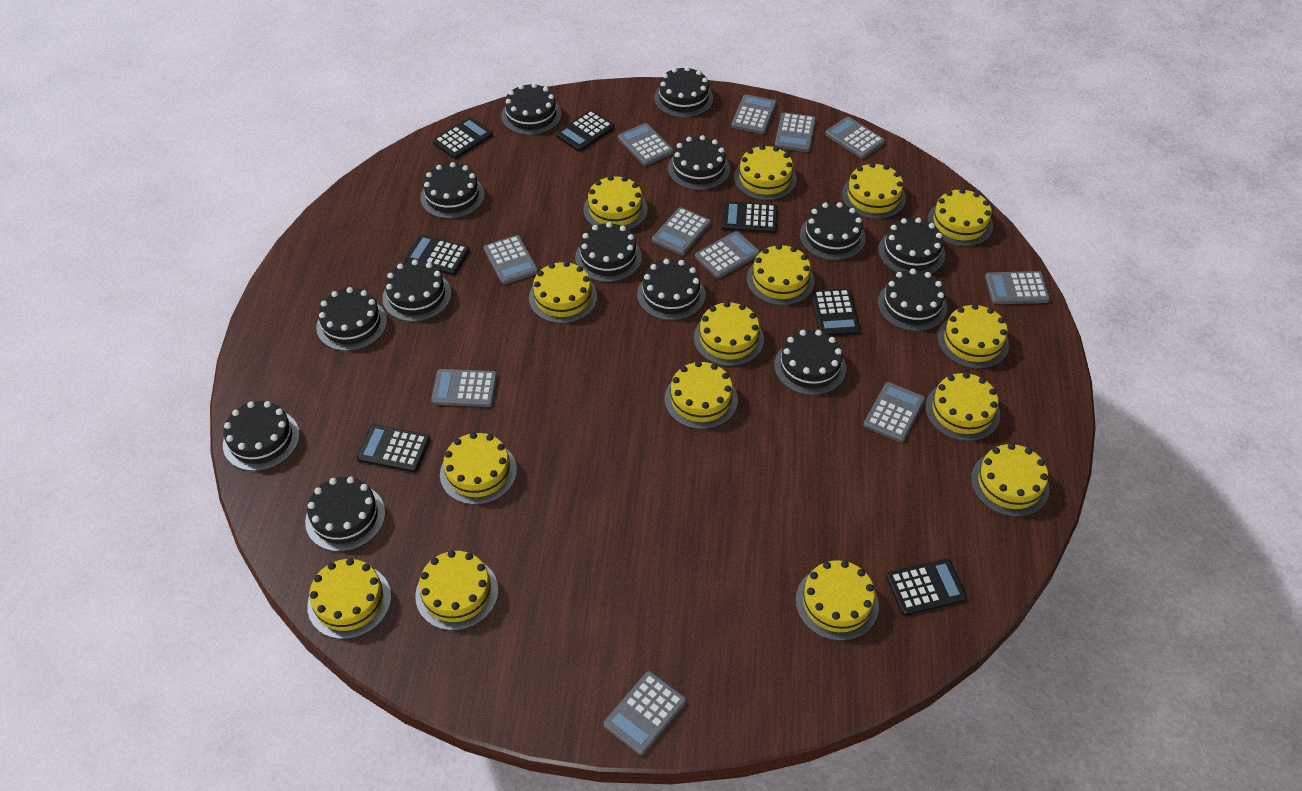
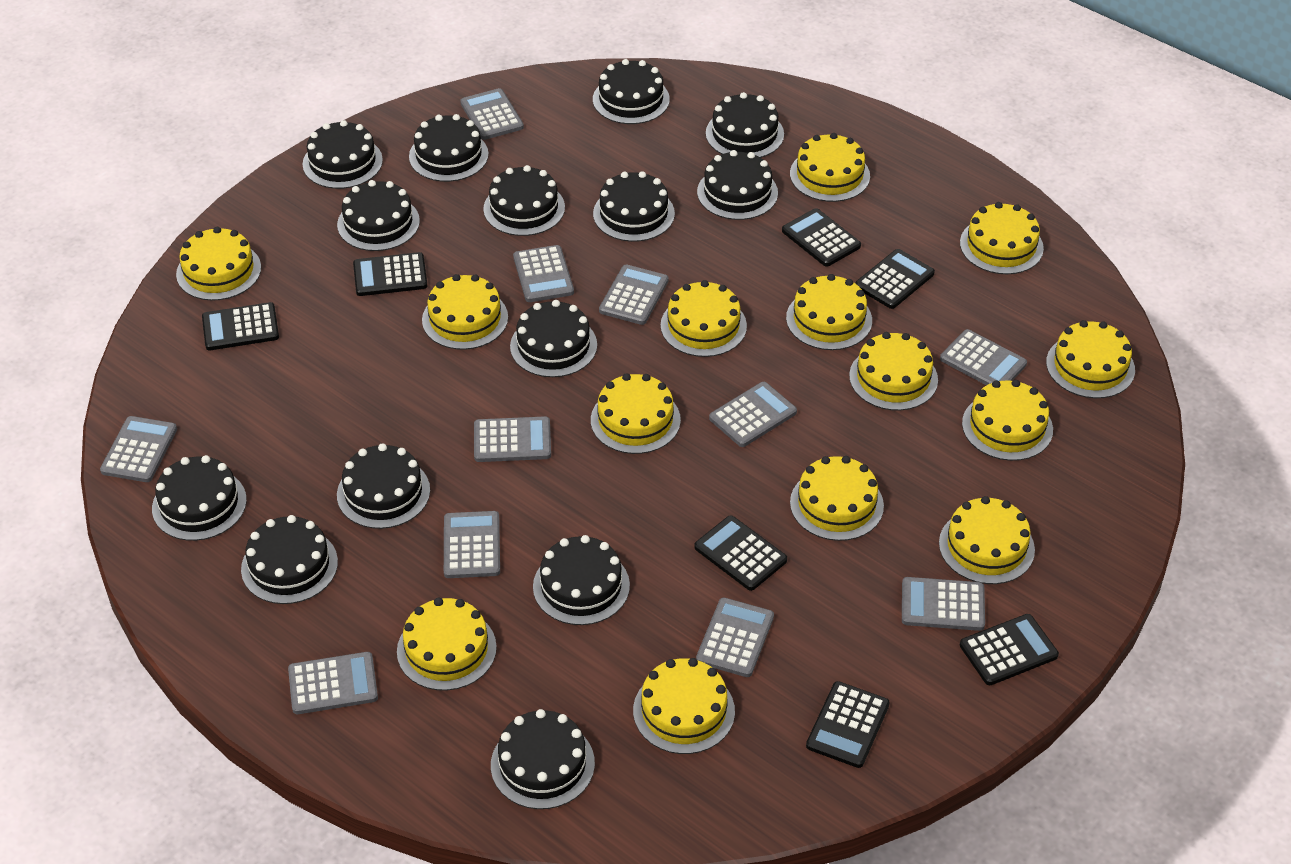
yellow cake: 15 -> 14

